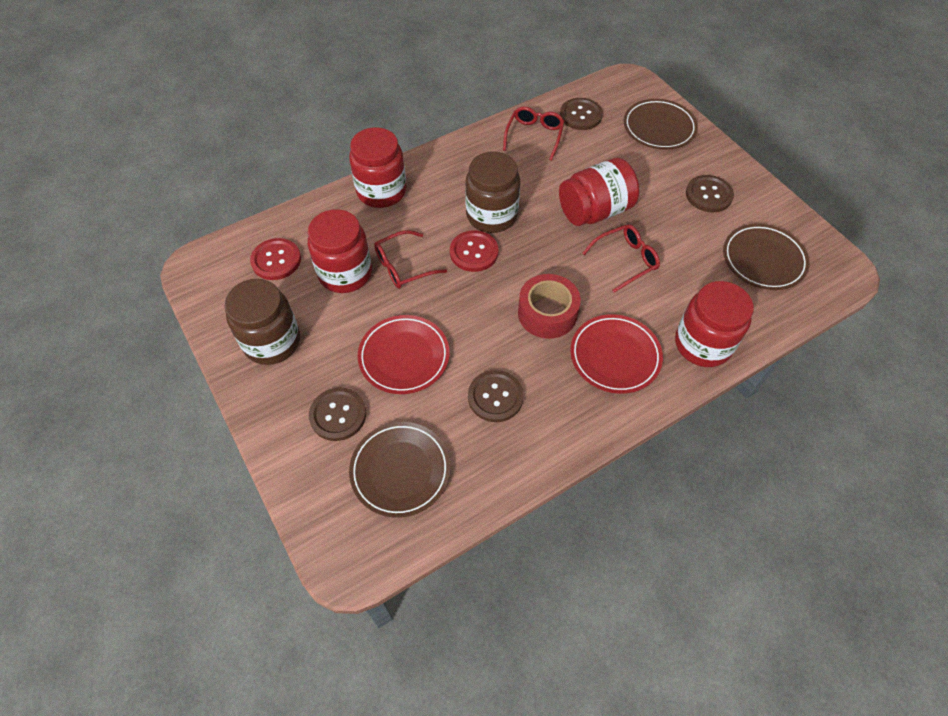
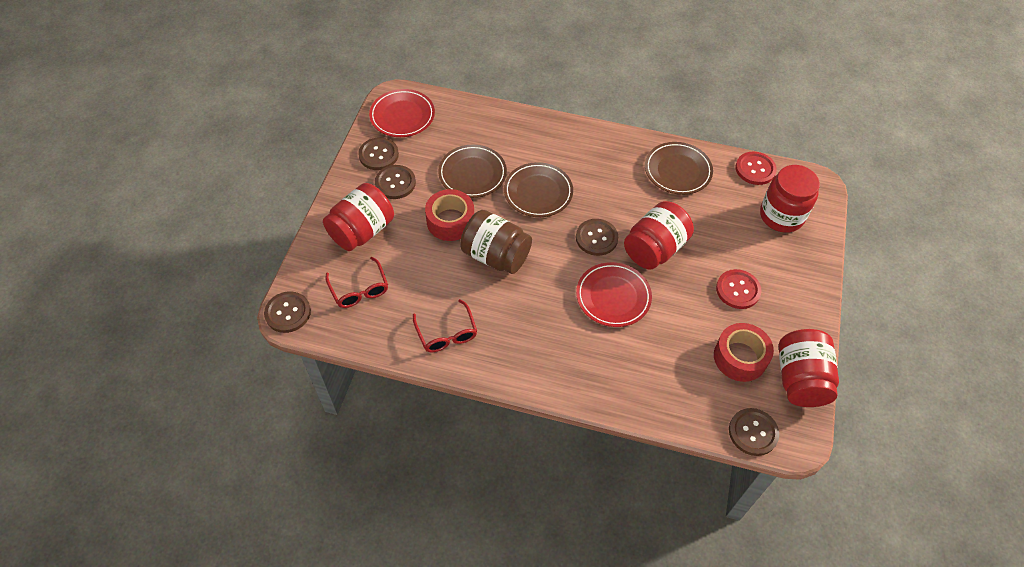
brown button: 4 -> 5
brown jar: 2 -> 1
red glasses: 3 -> 2
red tape: 1 -> 2

